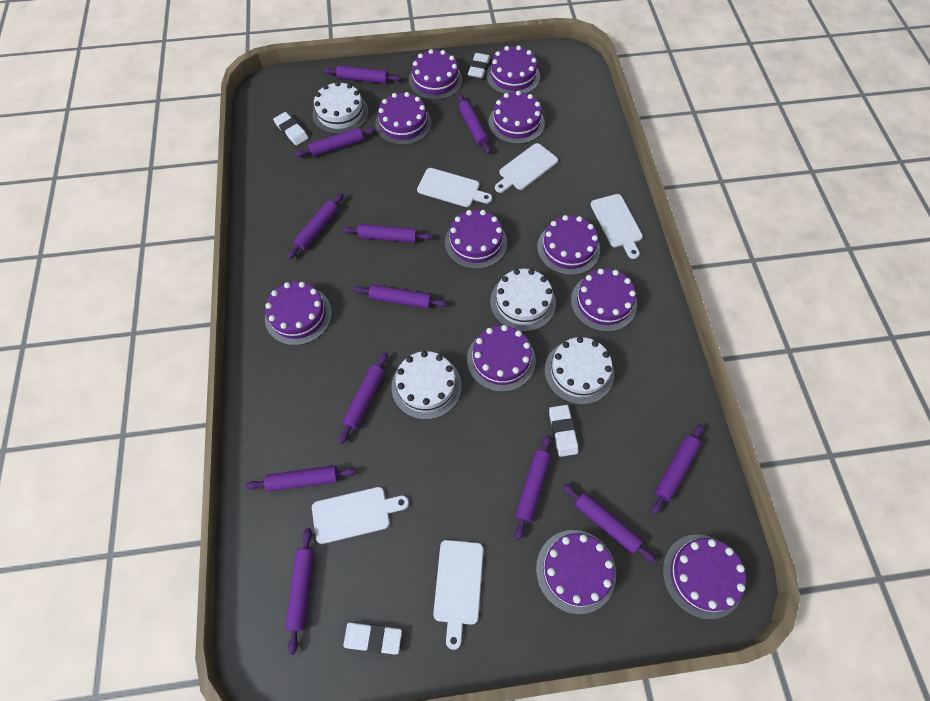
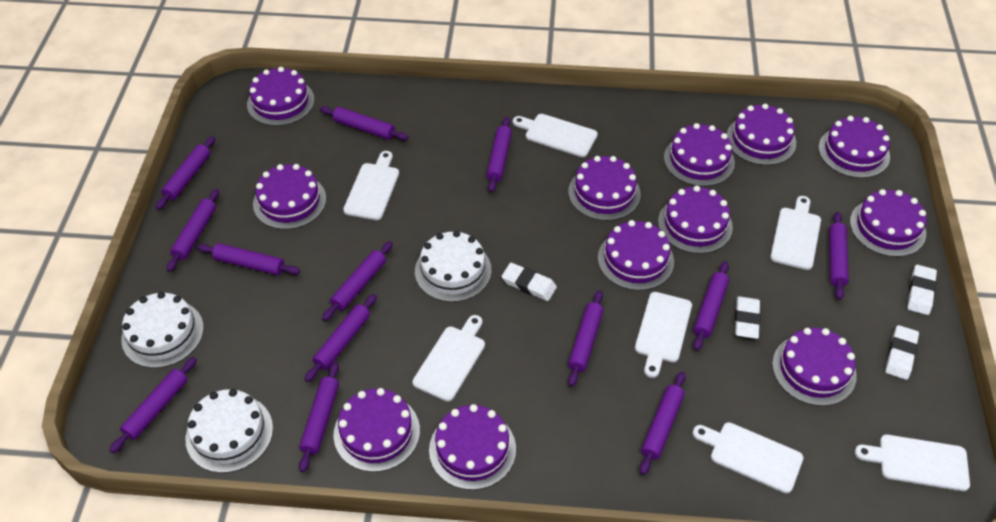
purple cake: 11 -> 12
purple rolling pin: 12 -> 13
white cake: 4 -> 3
white cutting board: 5 -> 7

